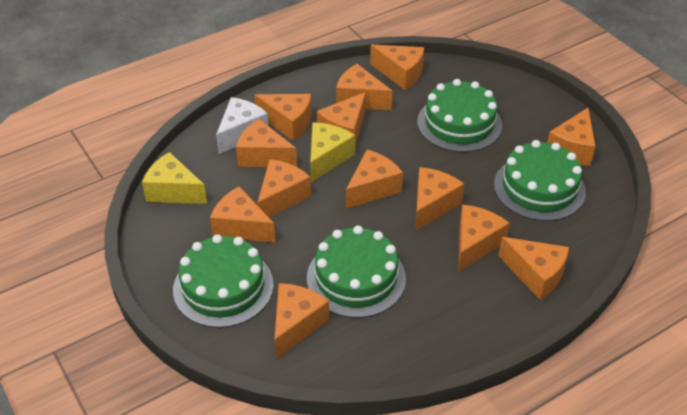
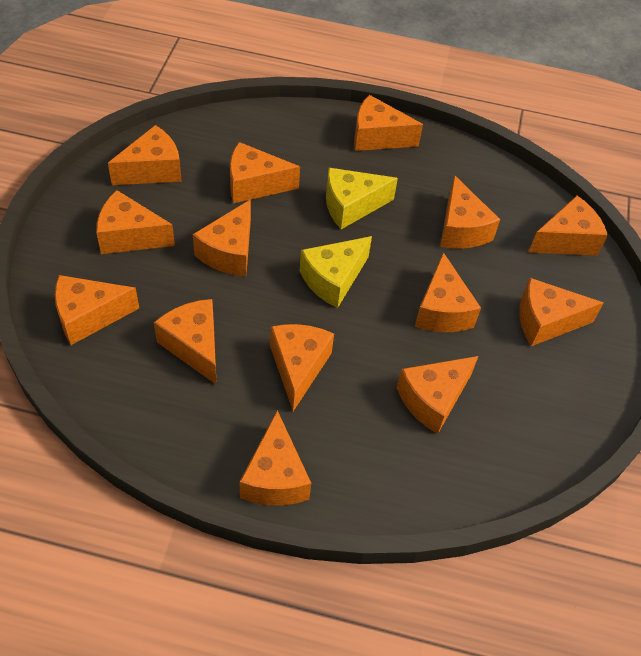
green cake: 4 -> 0
orange cheese: 13 -> 14
white cheese: 1 -> 0

